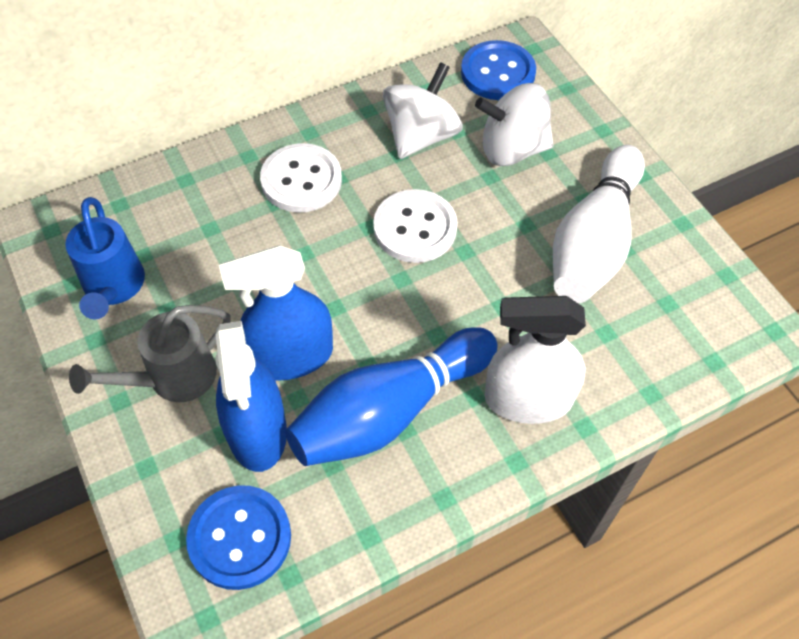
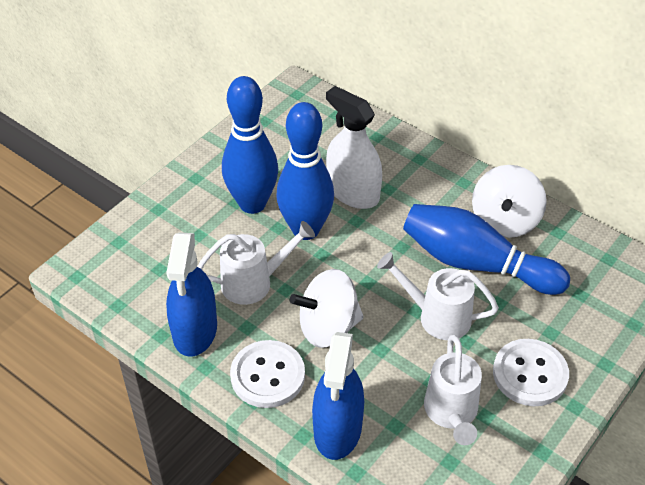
blue bowling pin: 1 -> 3
blue button: 2 -> 0
blue watering can: 1 -> 0
grey watering can: 1 -> 0
white bowling pin: 1 -> 0
white watering can: 0 -> 3

